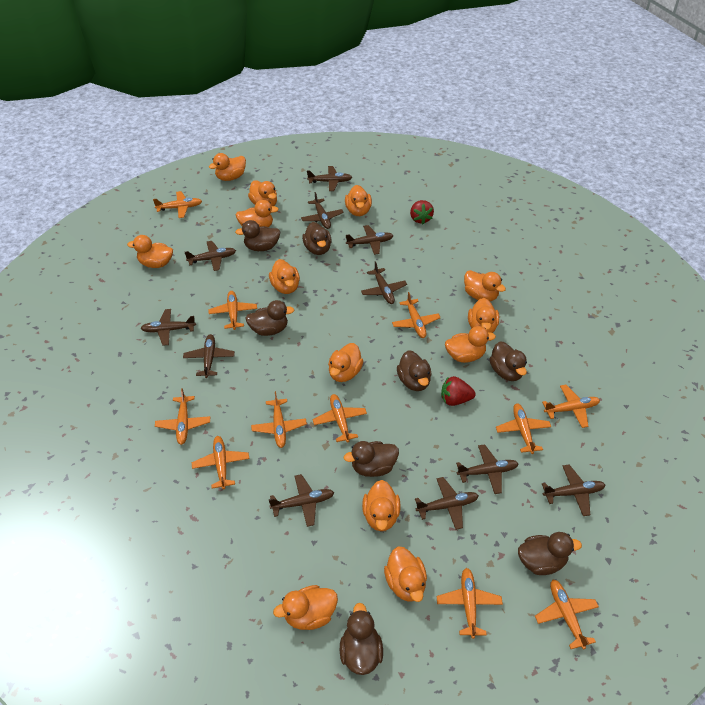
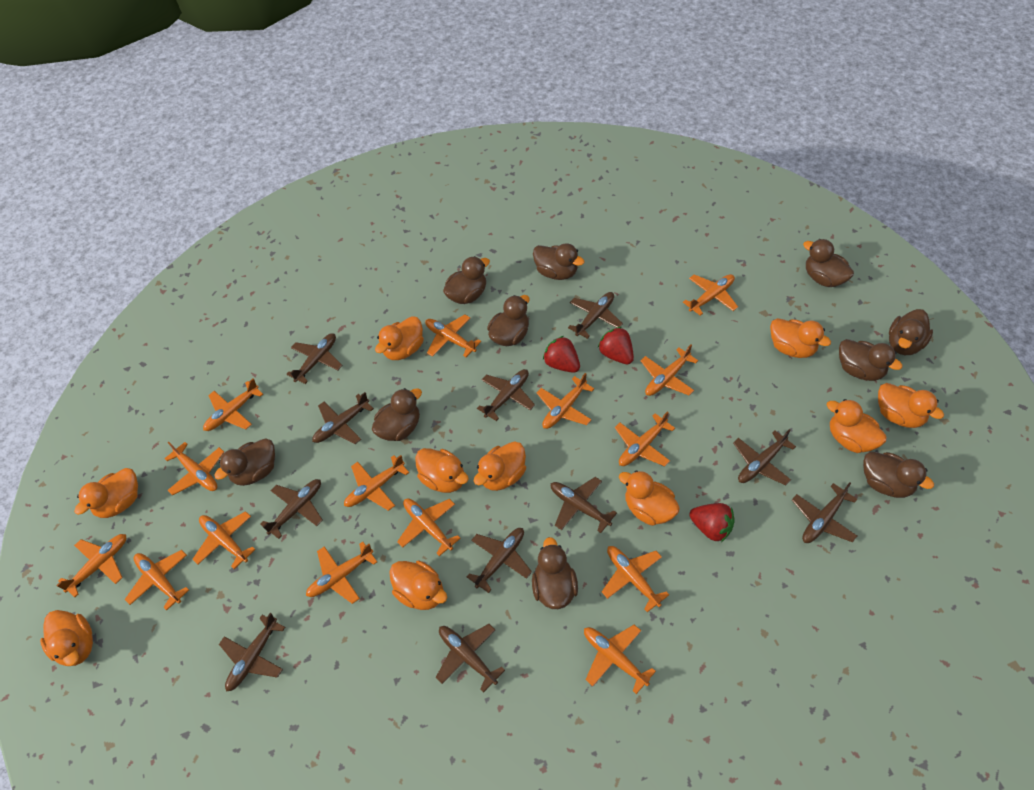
brown duck: 8 -> 10
orange duck: 13 -> 10
orange plane: 11 -> 15
red strawberry: 2 -> 3

